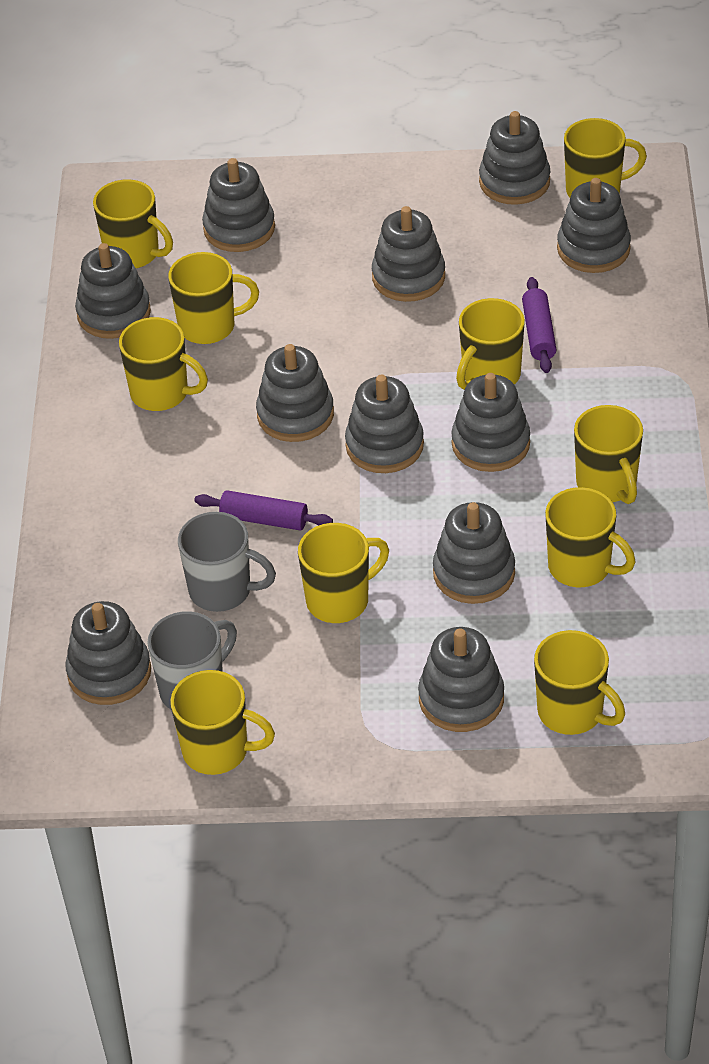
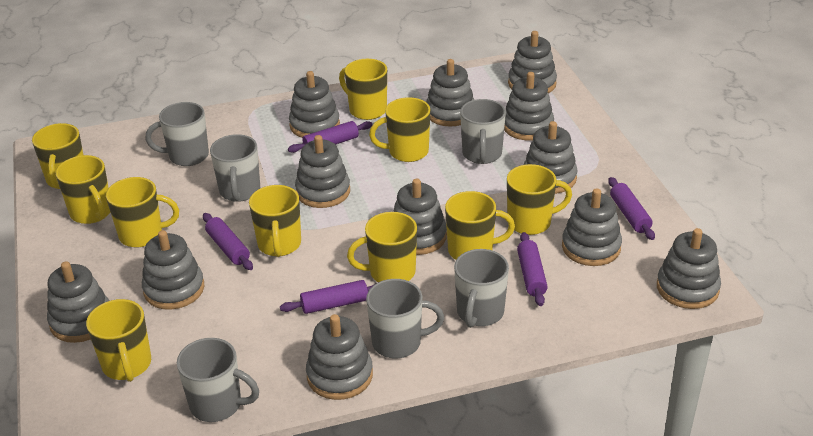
grey mug: 2 -> 6
grey stacking toy: 11 -> 12
purple rolling pin: 2 -> 5

